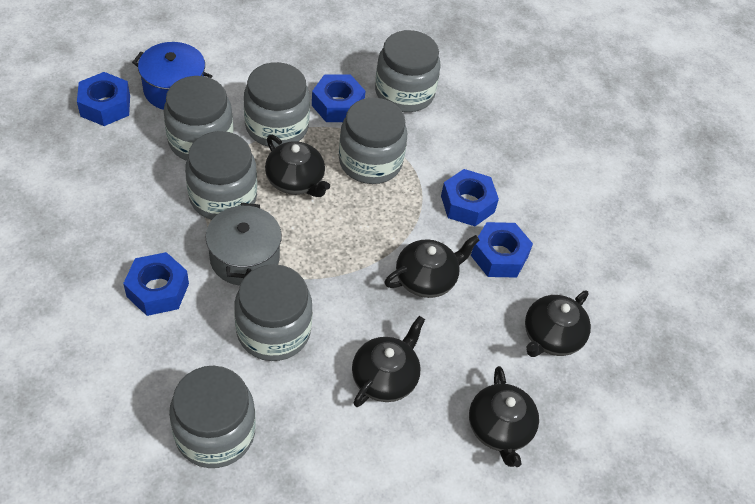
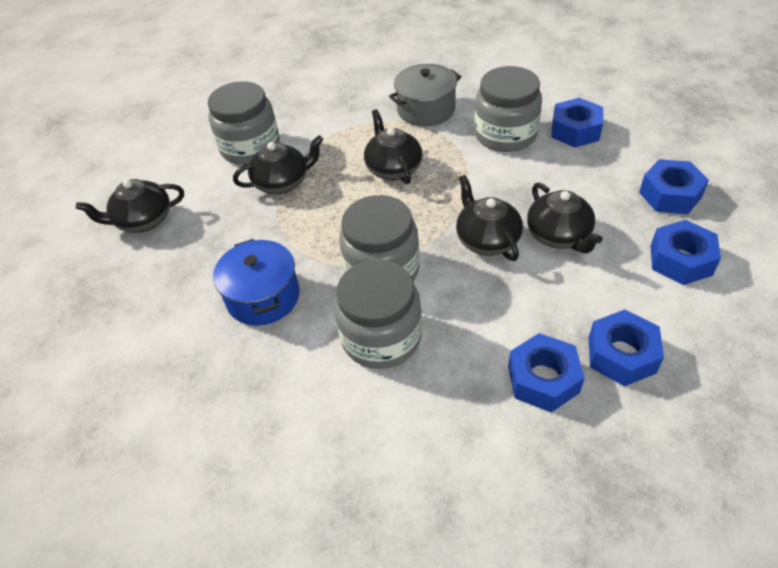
grey jar: 7 -> 4

